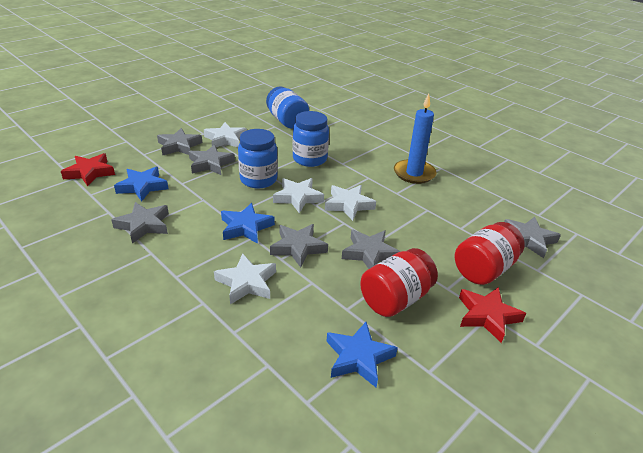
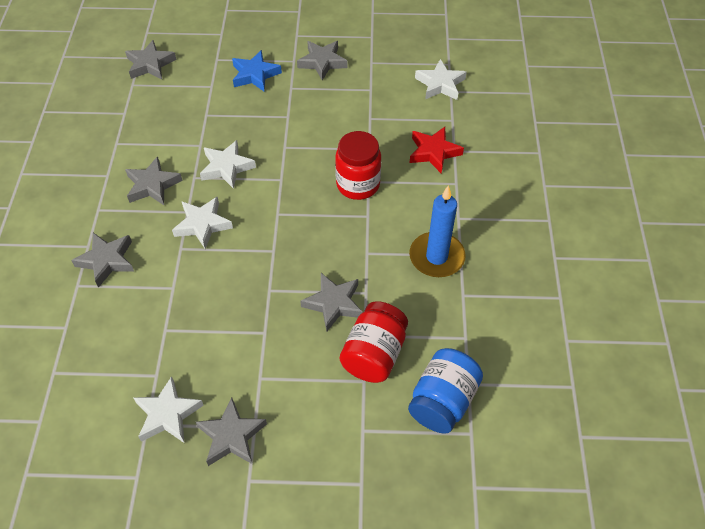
blue jar: 3 -> 1
blue star: 3 -> 1
red star: 2 -> 1

